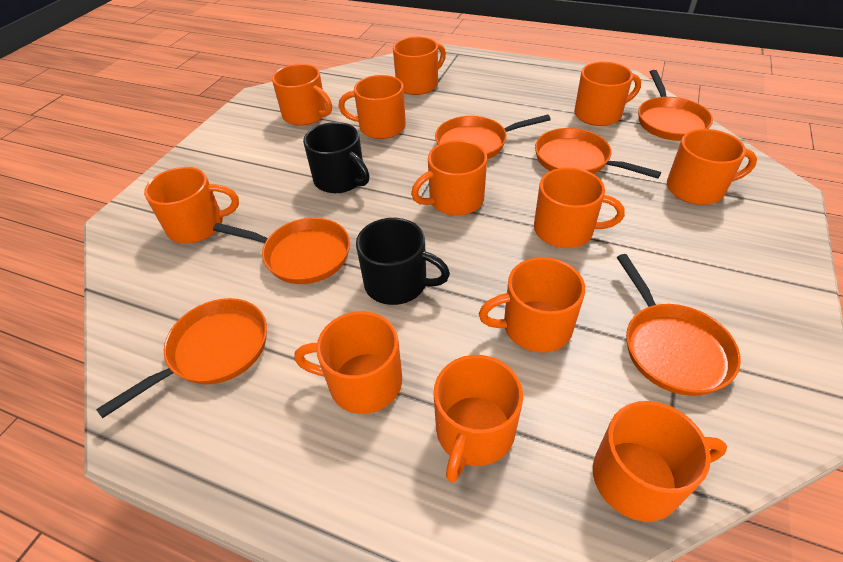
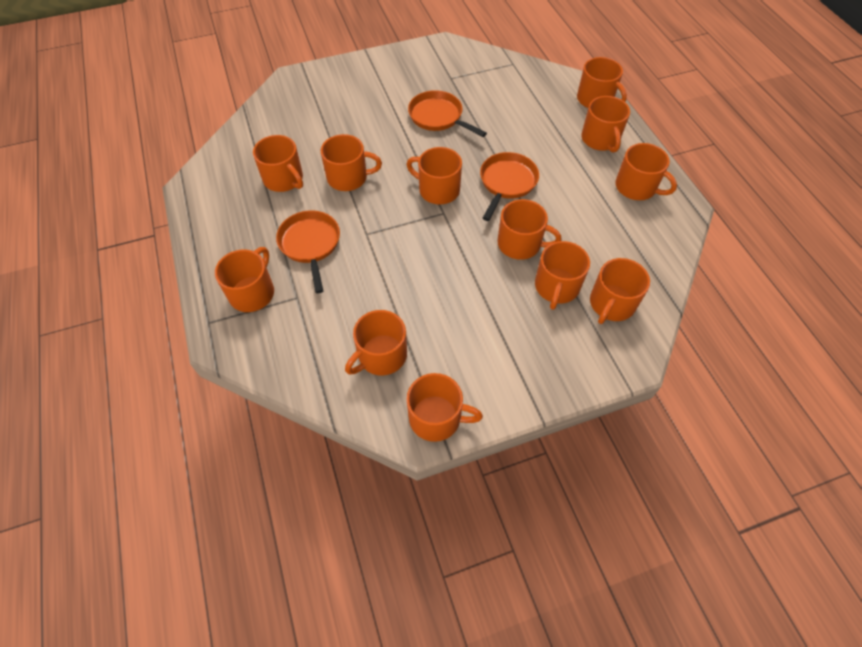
black mug: 2 -> 0
orange pan: 6 -> 3

